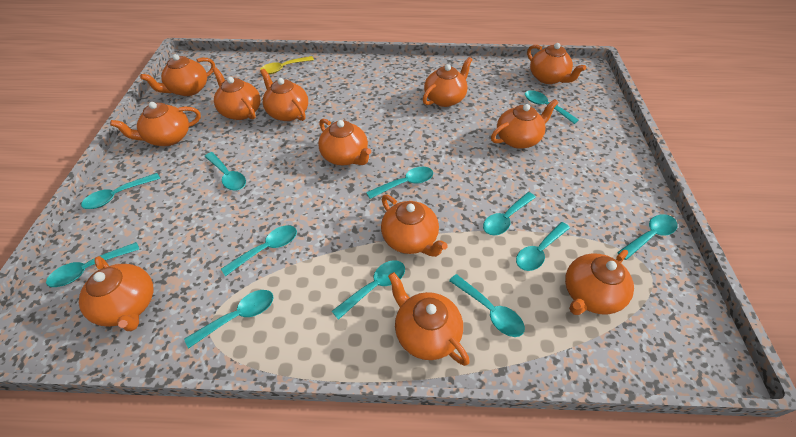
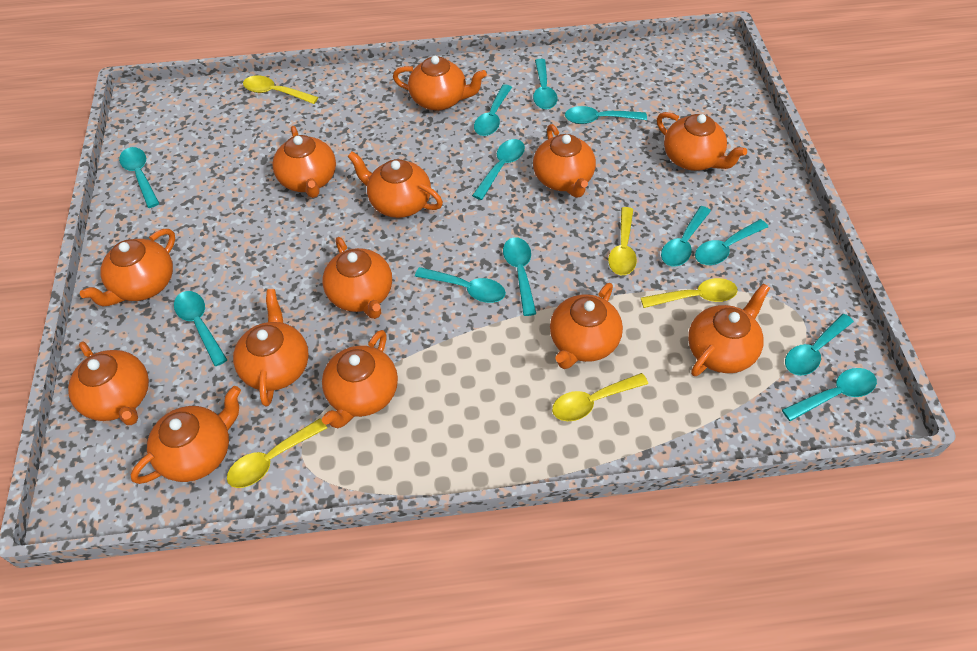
orange teapot: 12 -> 13
yellow spoon: 1 -> 5

